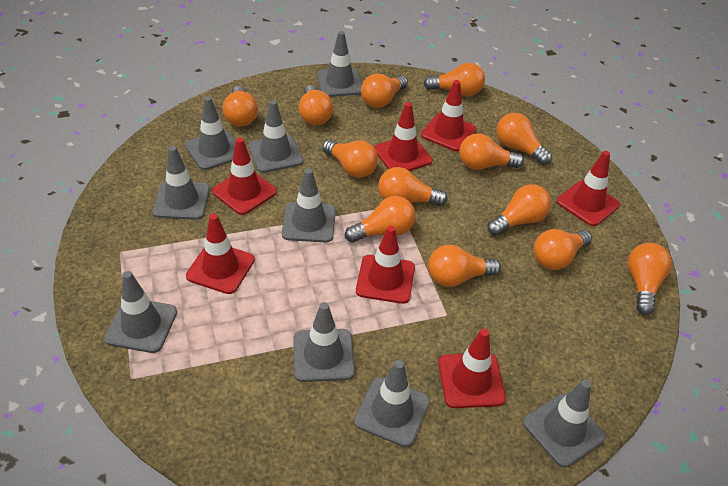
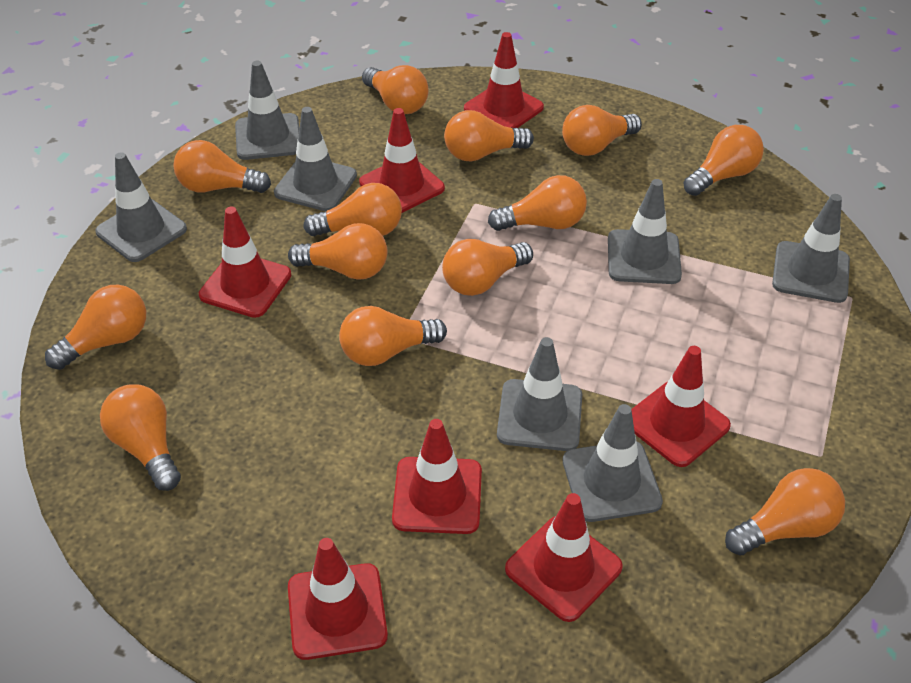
grey traffic cone: 9 -> 7

